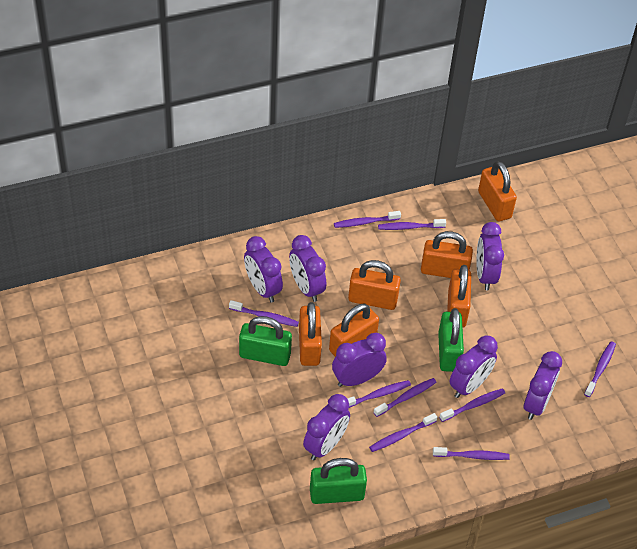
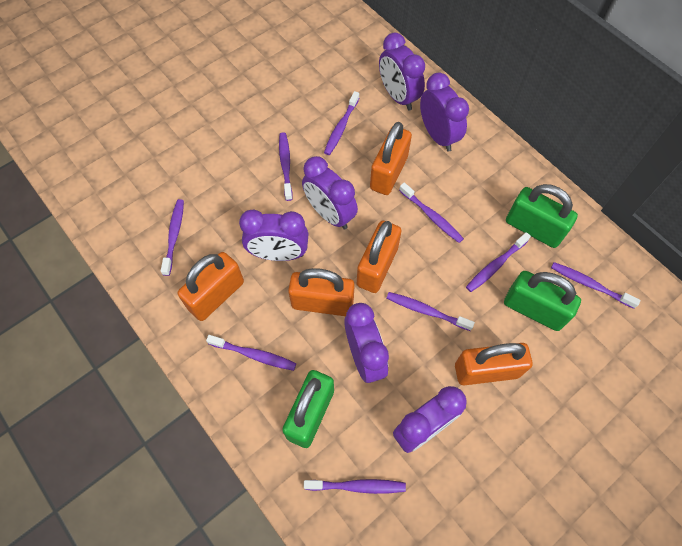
orange padlock: 6 -> 5
purple clock: 7 -> 6

